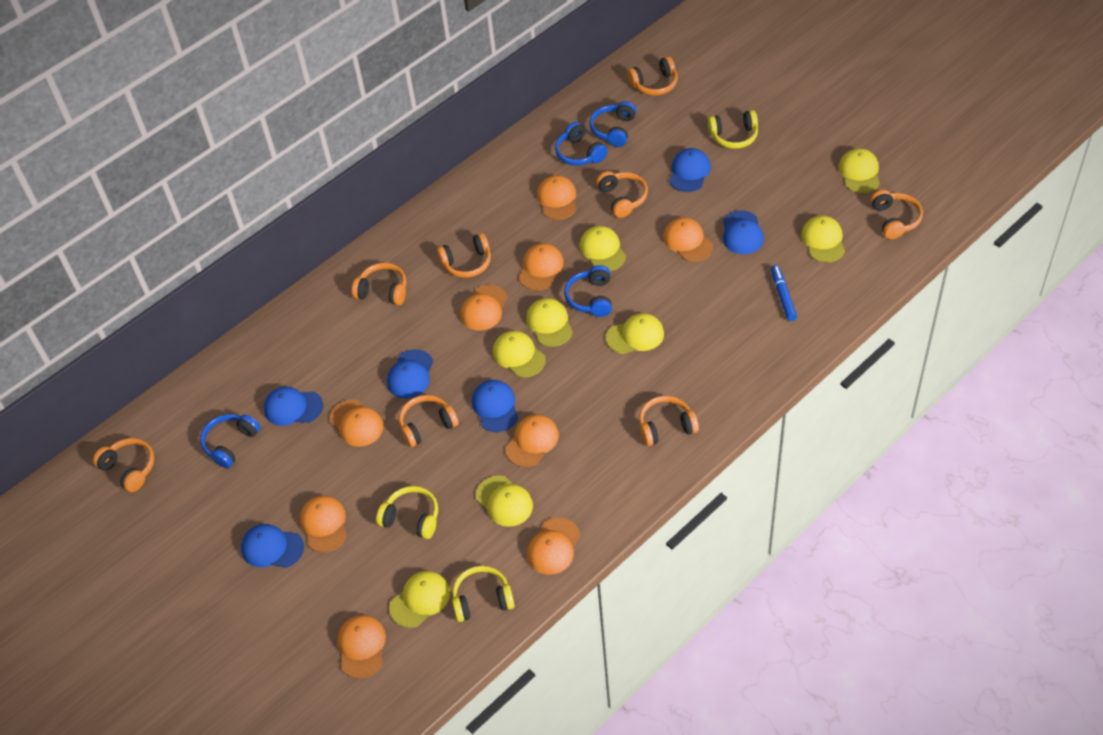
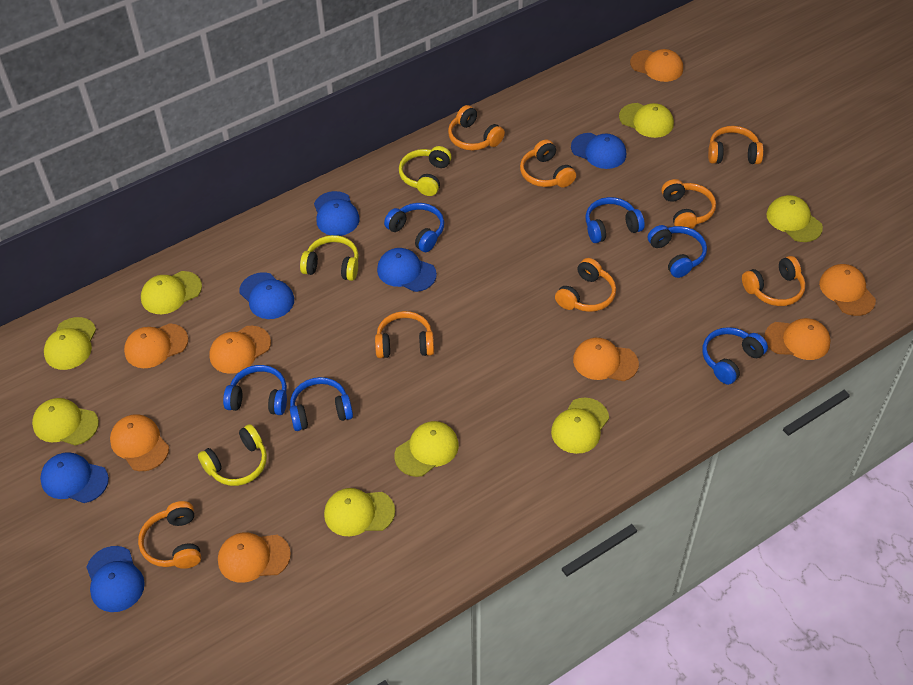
blue headphones: 4 -> 6
blue marker: 1 -> 0
orange cap: 9 -> 8

